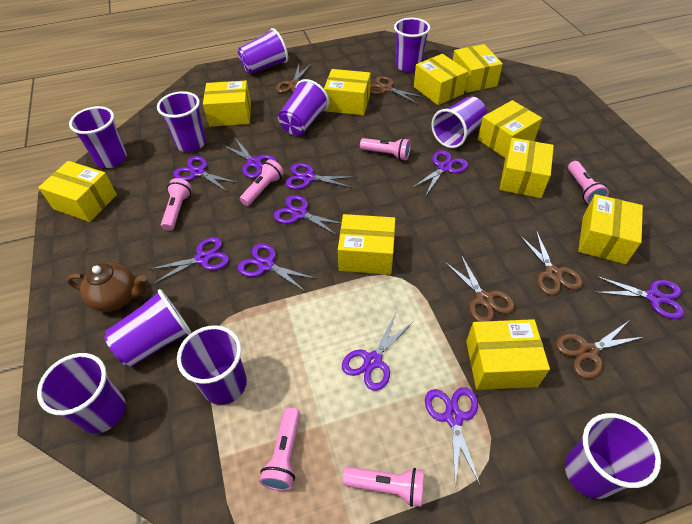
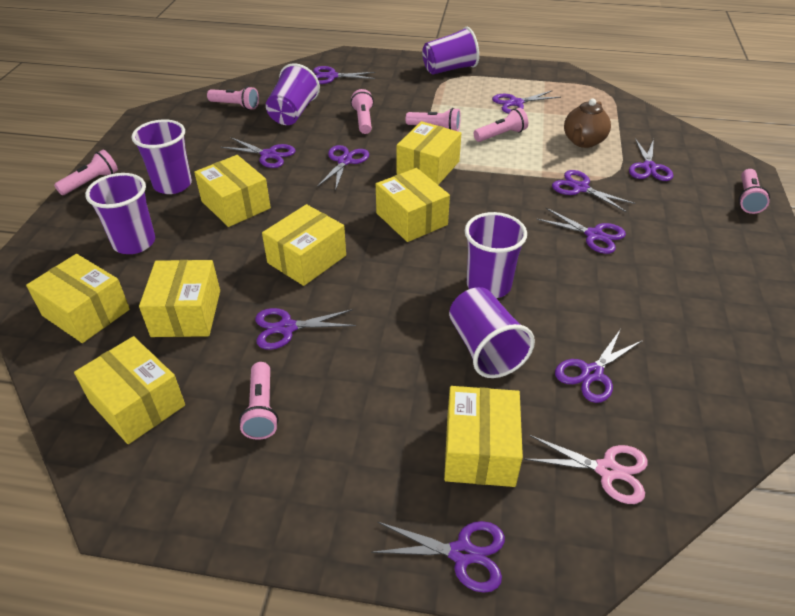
brown scissors: 5 -> 0
pink flashlight: 6 -> 7
pink scissors: 0 -> 1
purple cup: 10 -> 6
yellow box: 10 -> 8

